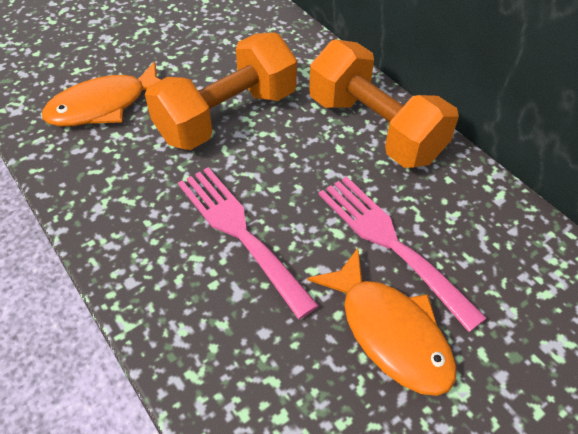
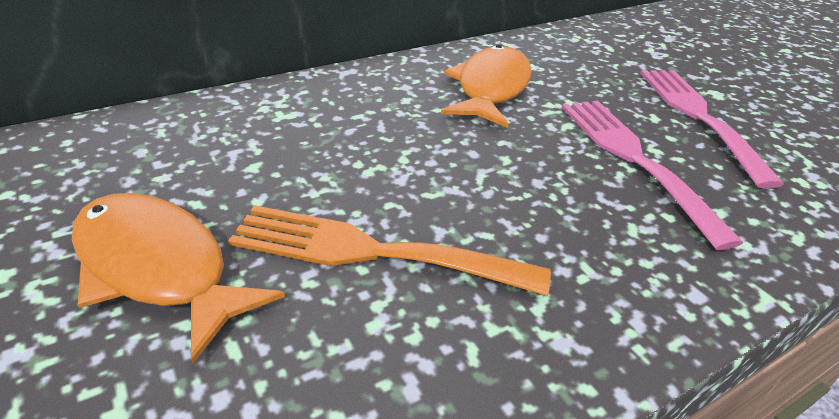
orange dumbbell: 2 -> 0
orange fork: 0 -> 1

